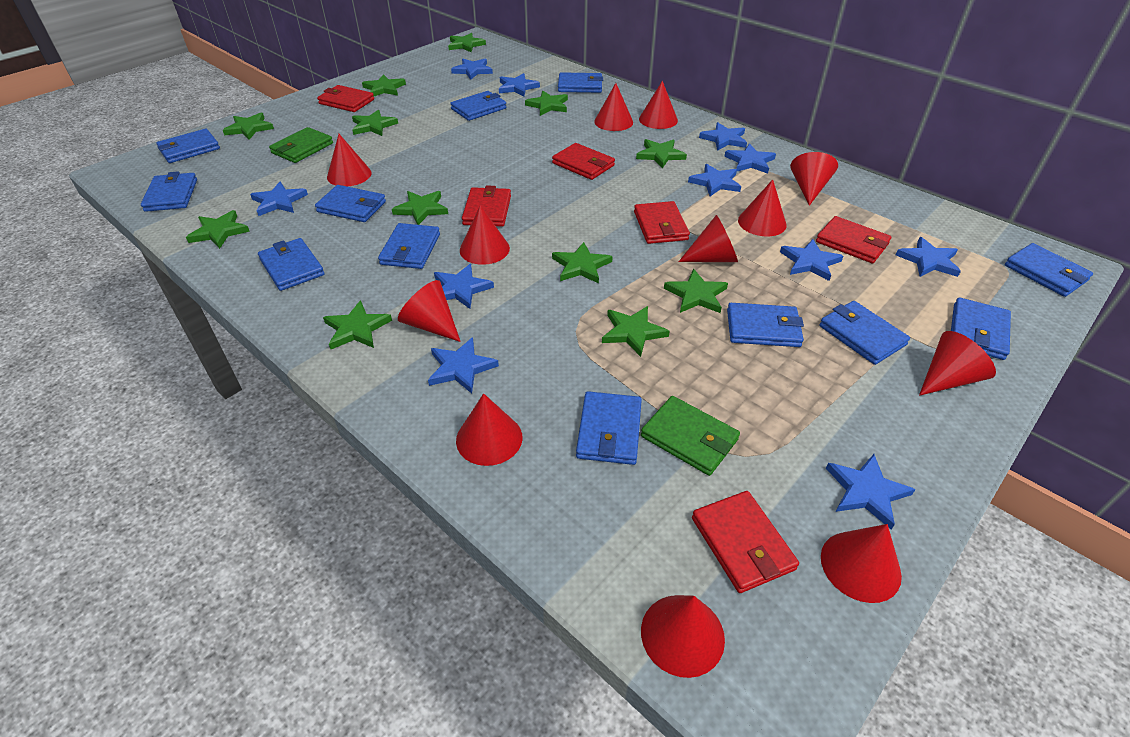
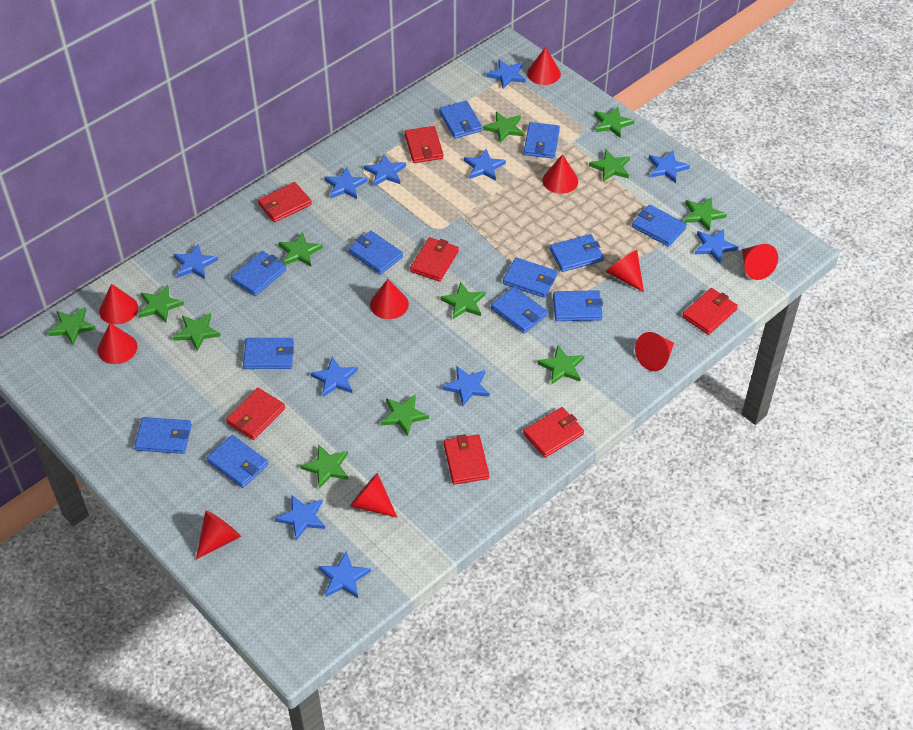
green wallet: 2 -> 0
red cone: 12 -> 10
red wallet: 6 -> 7

